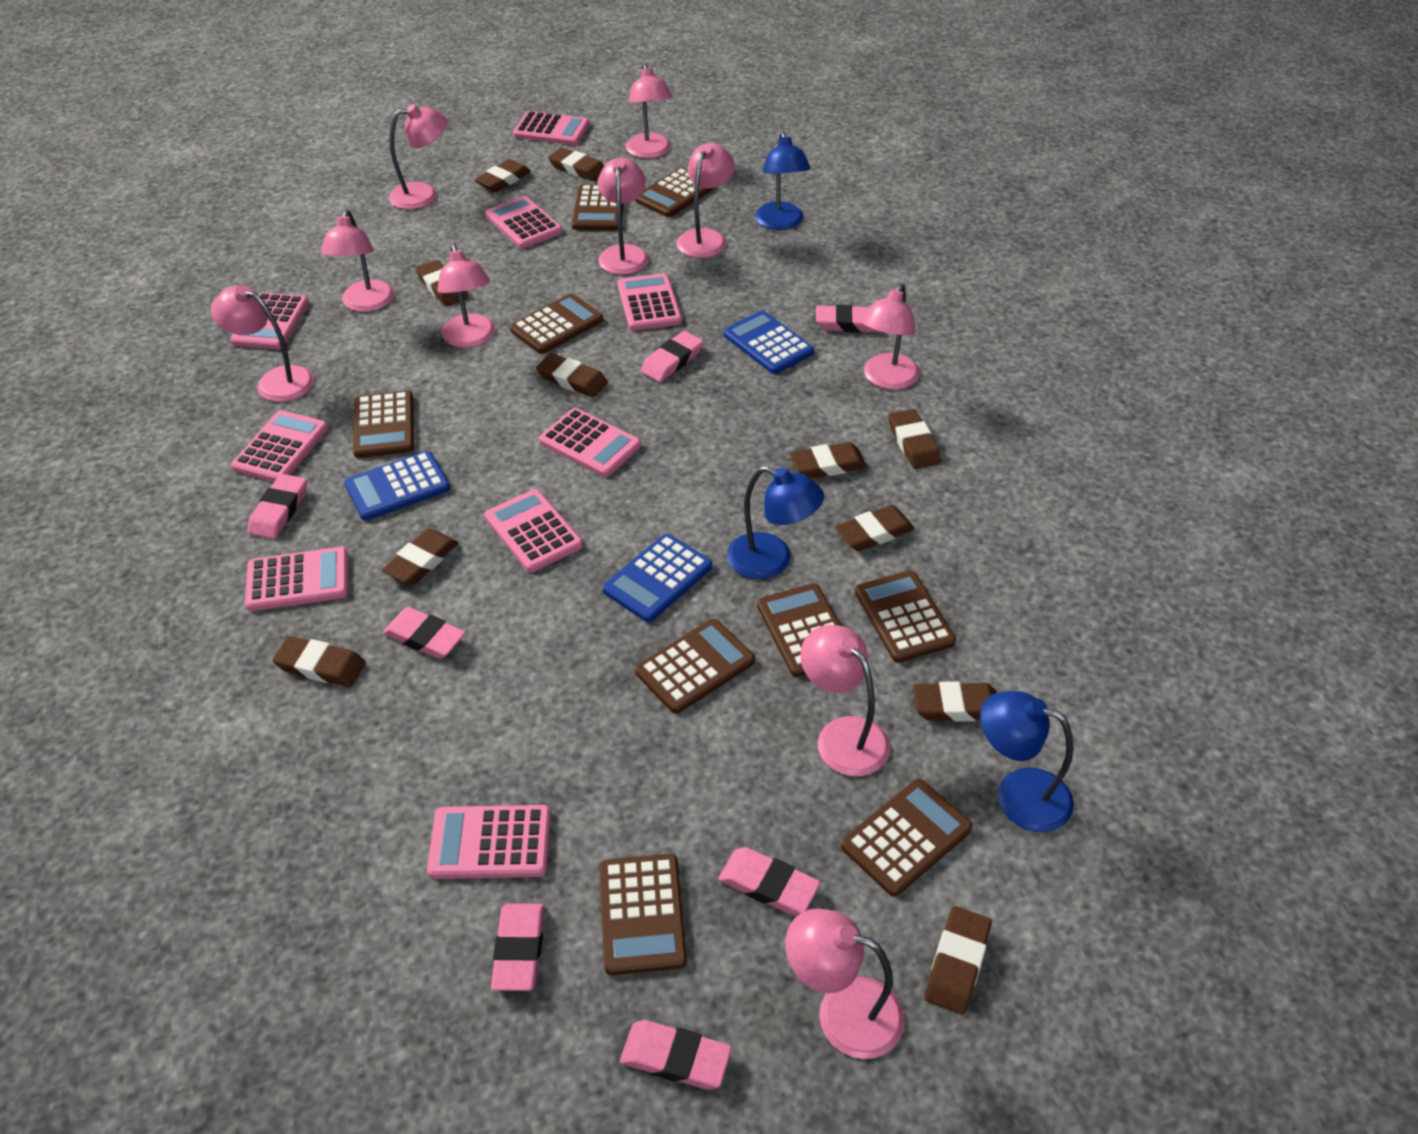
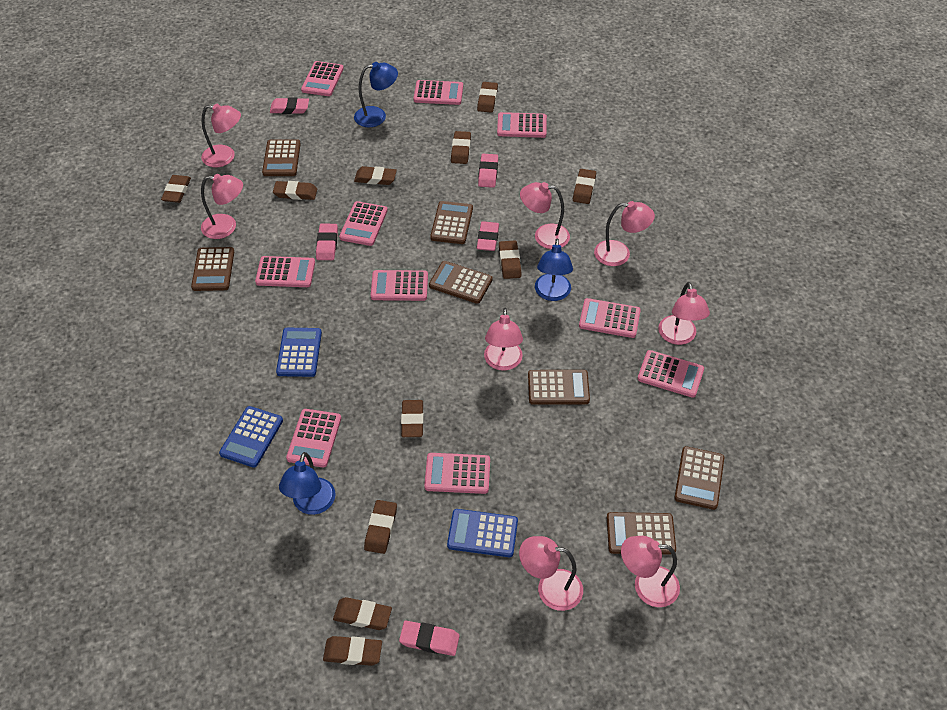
brown calculator: 9 -> 7
pink calculator: 9 -> 10
pink eraser: 7 -> 5
pink lamp: 10 -> 8

